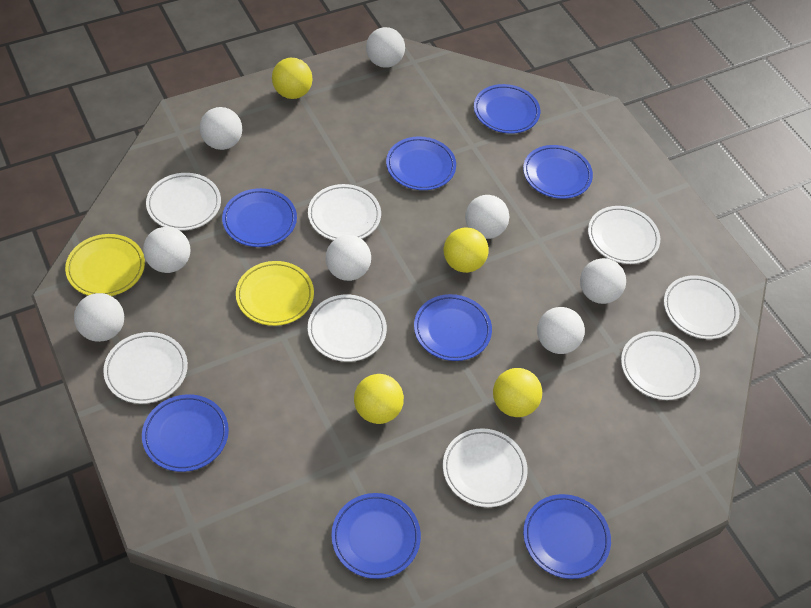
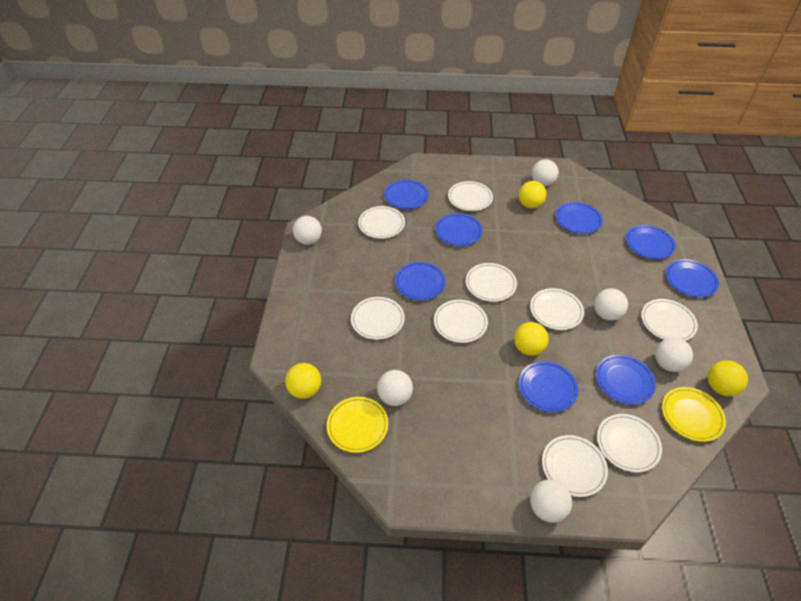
white ball: 8 -> 6
white plate: 8 -> 9

